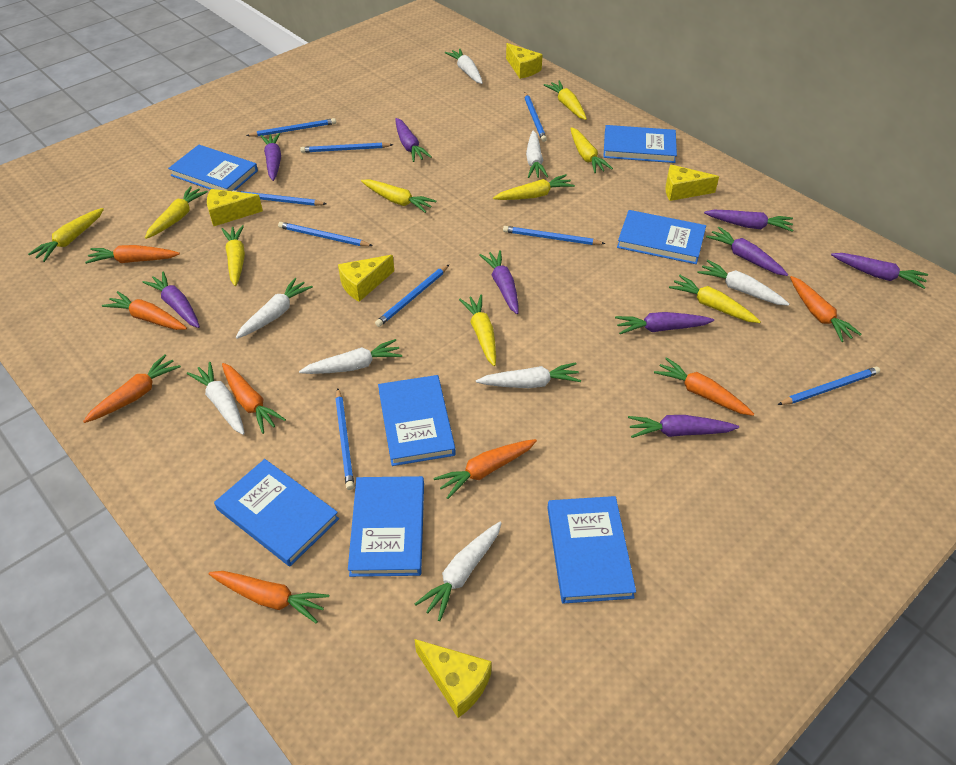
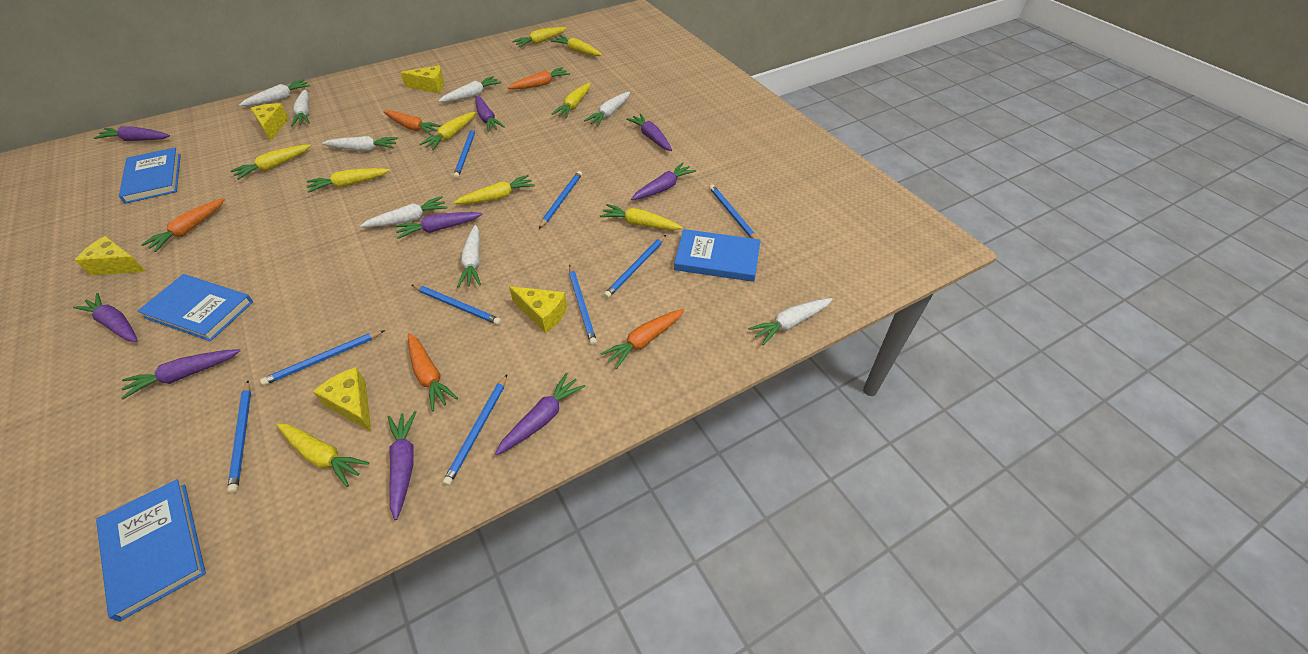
blue book: 7 -> 4
orange carrot: 8 -> 5

